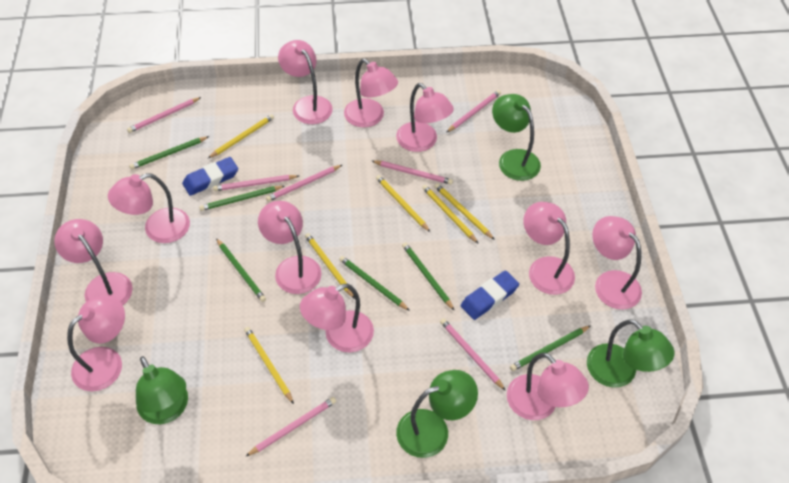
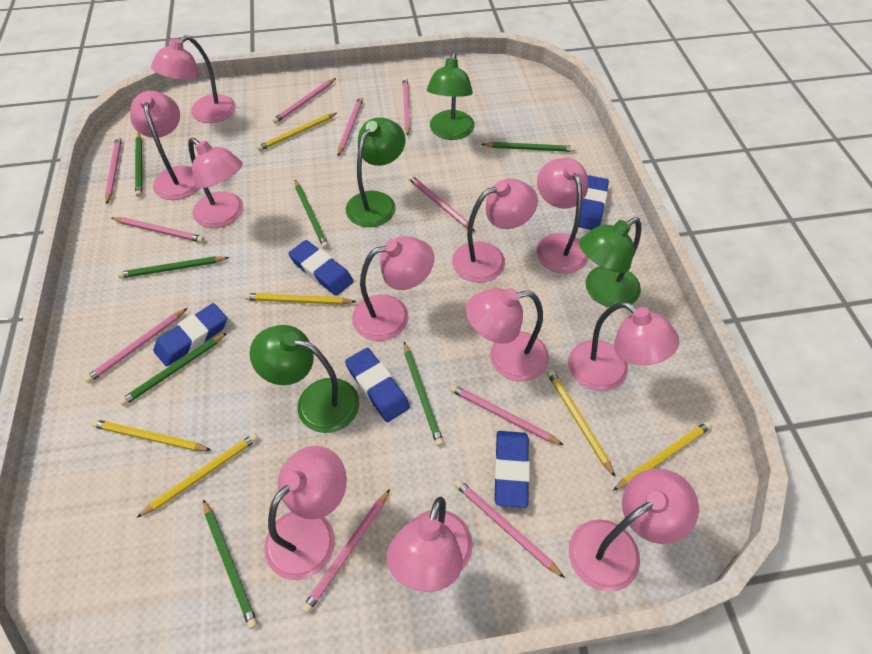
blue eraser: 2 -> 5
green pencil: 6 -> 7
pink pencil: 7 -> 10

